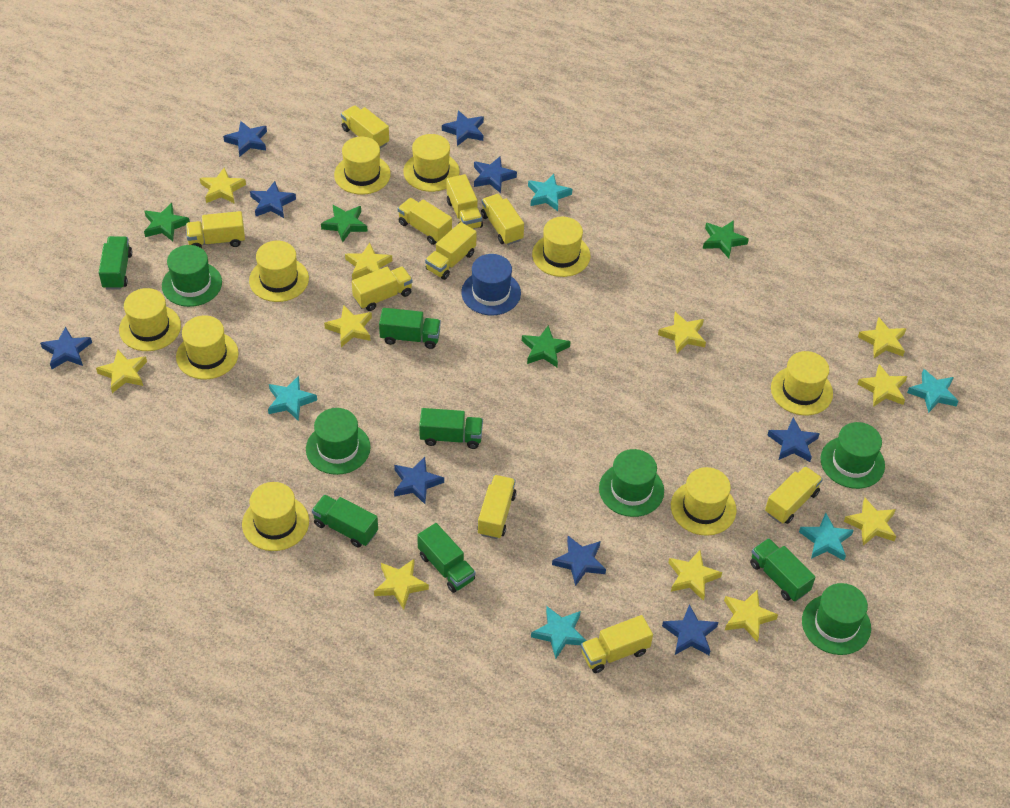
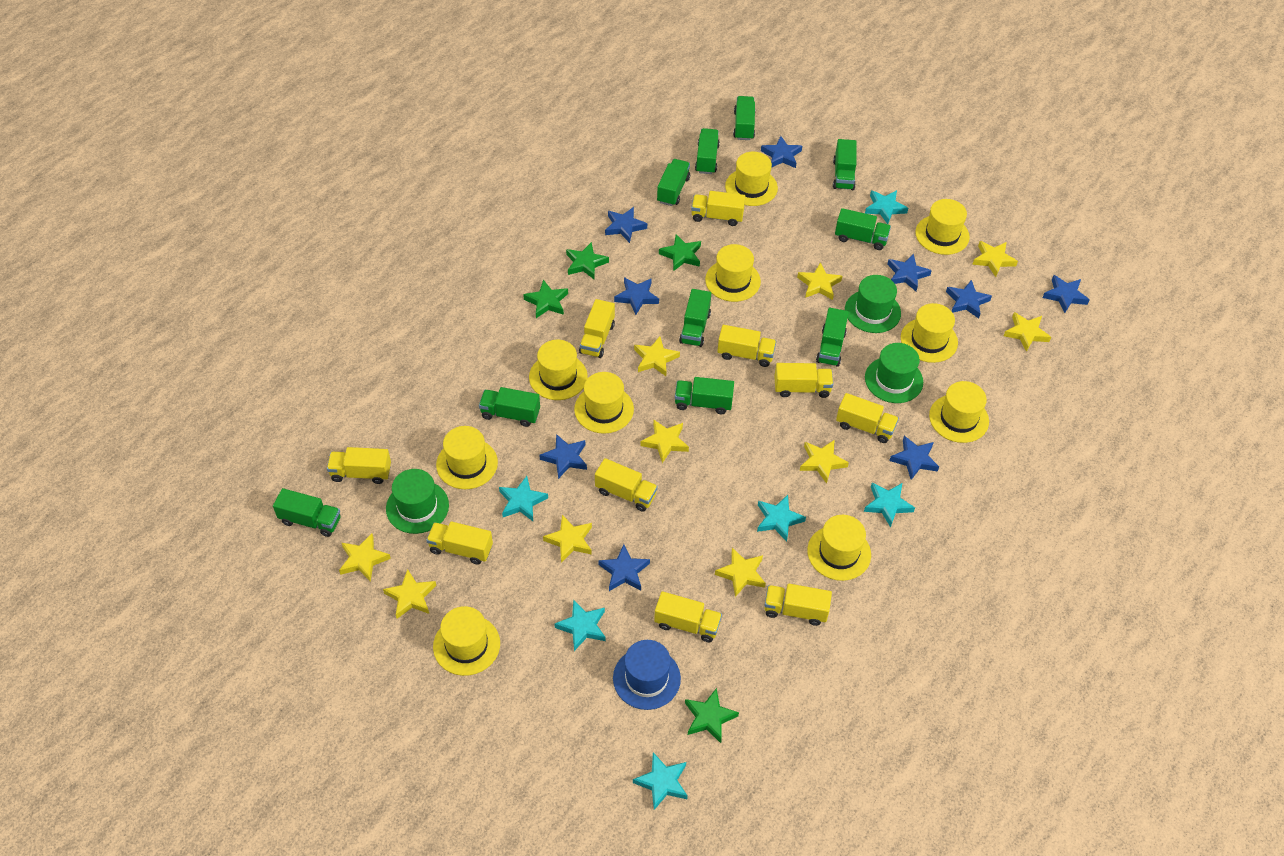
green hat: 5 -> 3
green truck: 6 -> 10
turquoise star: 5 -> 6
yellow hat: 9 -> 10
yellow star: 11 -> 10

